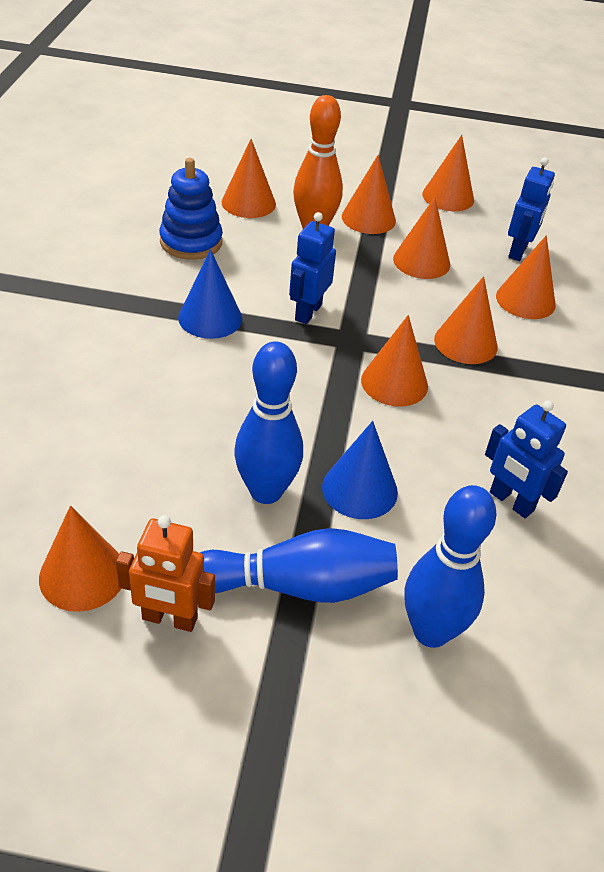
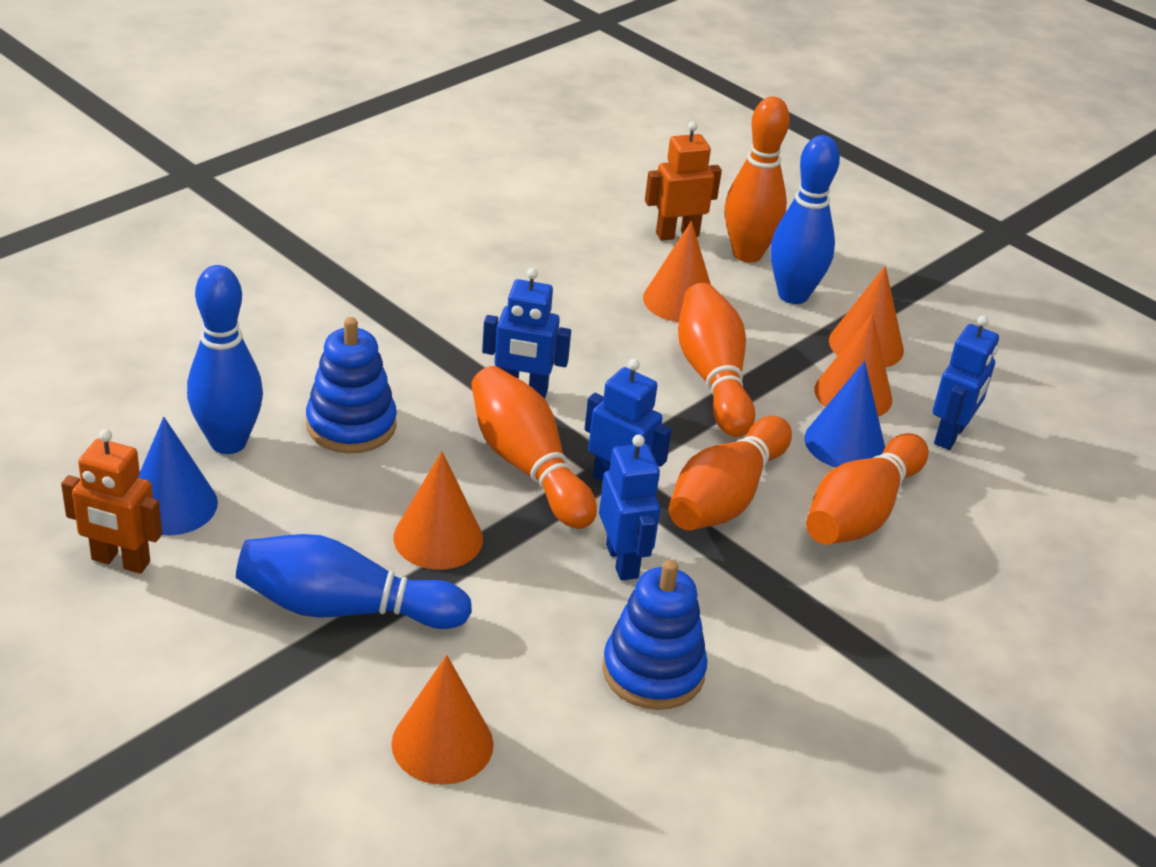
blue robot: 3 -> 4
blue stacking toy: 1 -> 2
orange bowling pin: 1 -> 5
orange cone: 8 -> 5
orange robot: 1 -> 2

